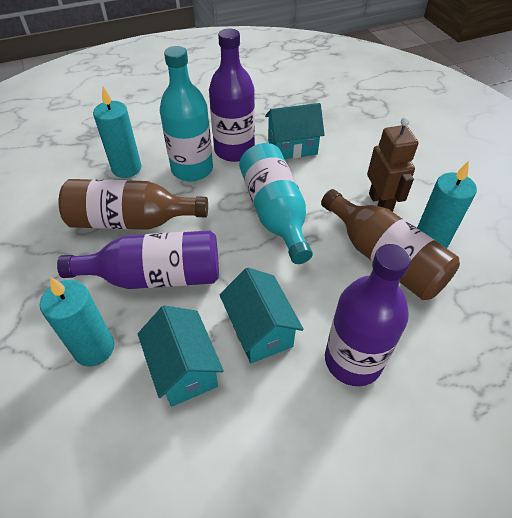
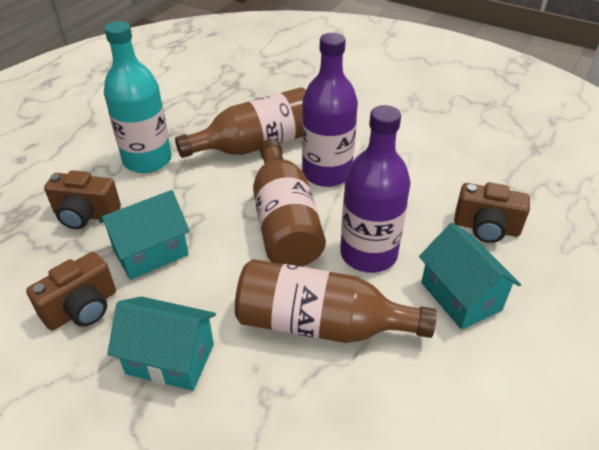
brown bottle: 2 -> 3
brown camera: 0 -> 3
brown robot: 1 -> 0
purple bottle: 3 -> 2
turquoise bottle: 2 -> 1
turquoise candle: 3 -> 0

